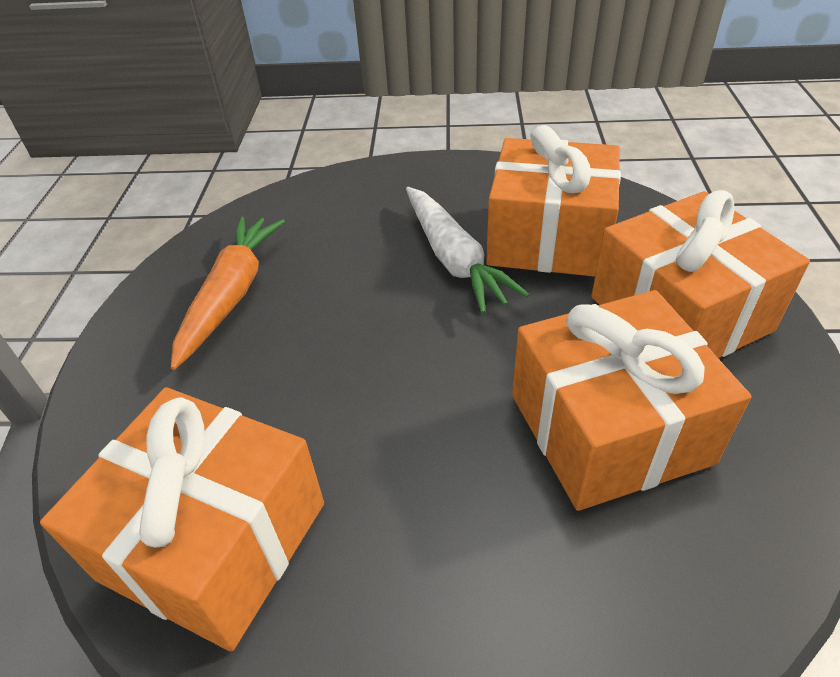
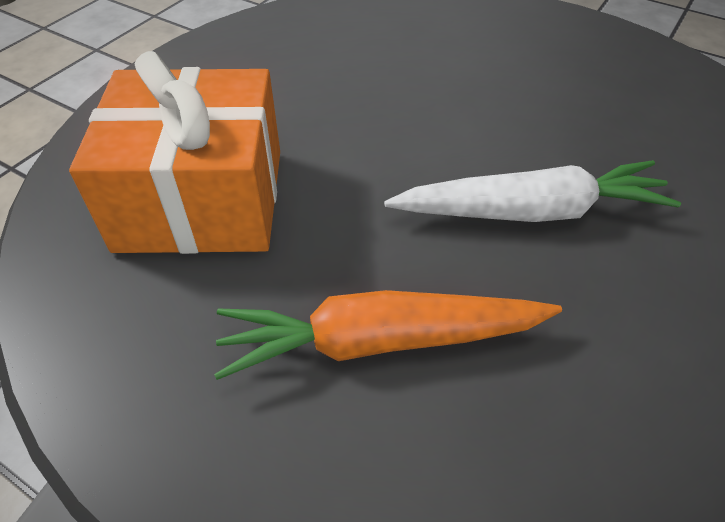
orange gift: 4 -> 1

